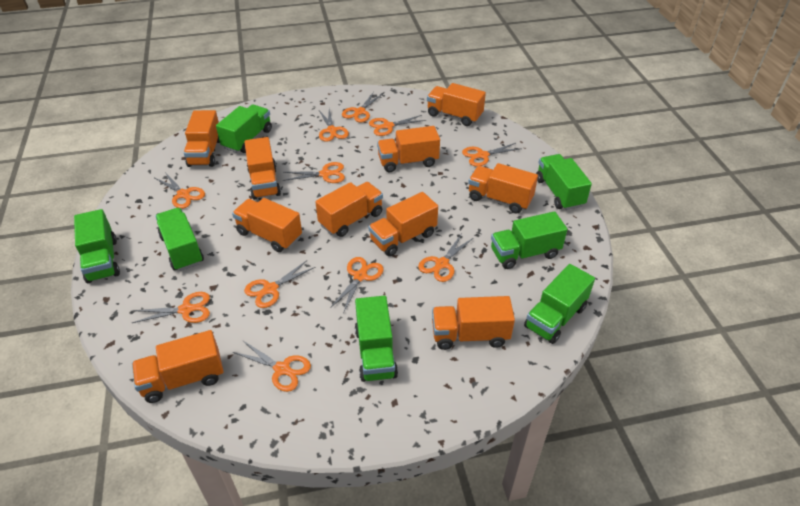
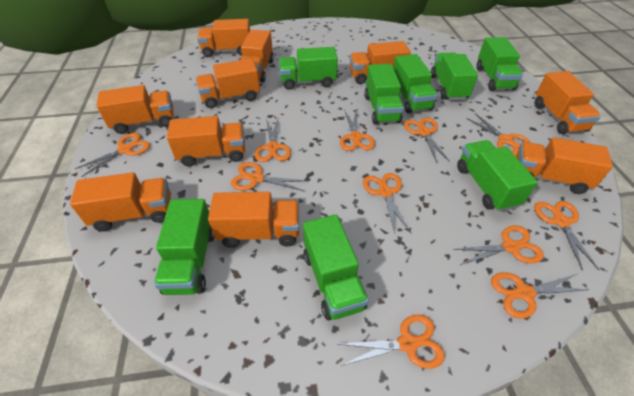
green truck: 7 -> 8

